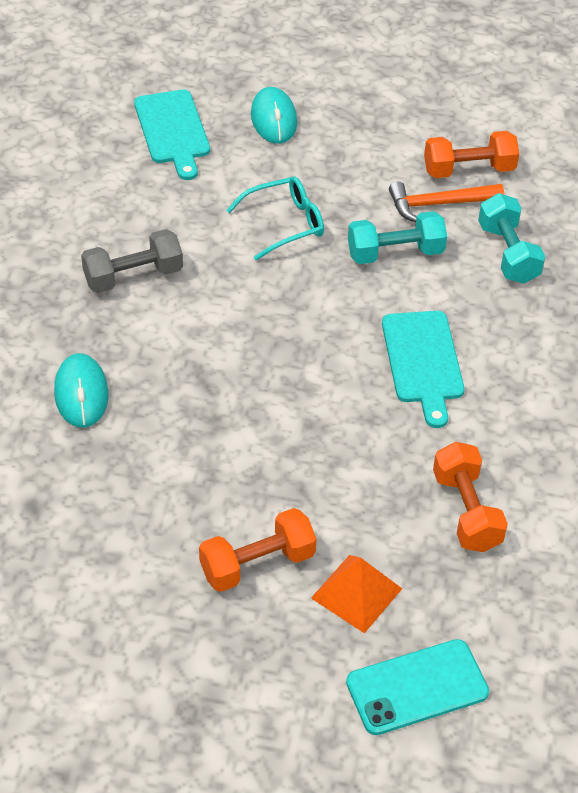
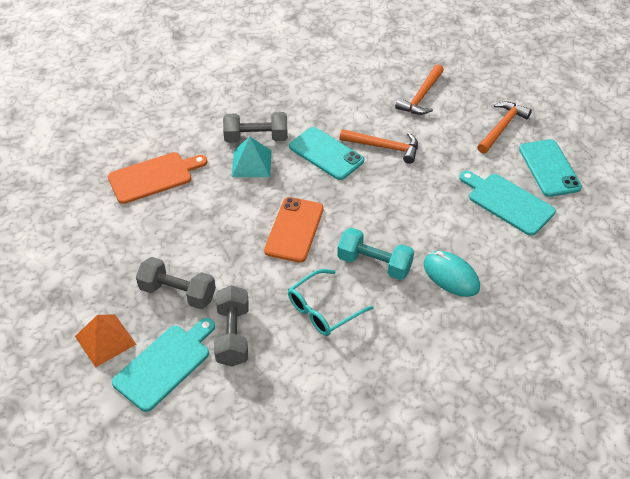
grey dumbbell: 1 -> 3
orange cutting board: 0 -> 1
orange dumbbell: 3 -> 0
orange hammer: 1 -> 3
orange phone: 0 -> 1
turquoise dumbbell: 2 -> 1
turquoise mouse: 2 -> 1
turquoise phone: 1 -> 2
turquoise pyramid: 0 -> 1

